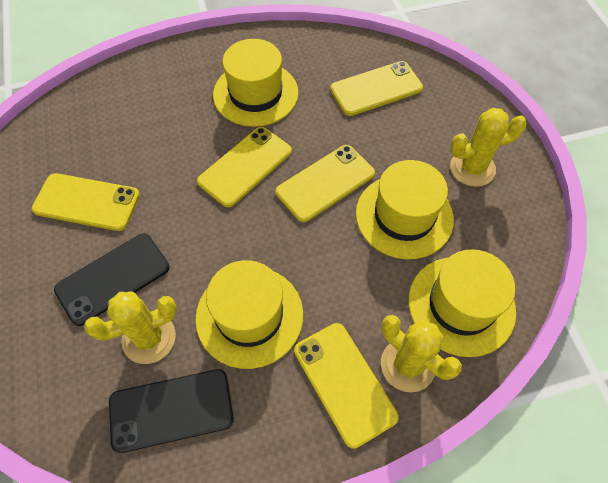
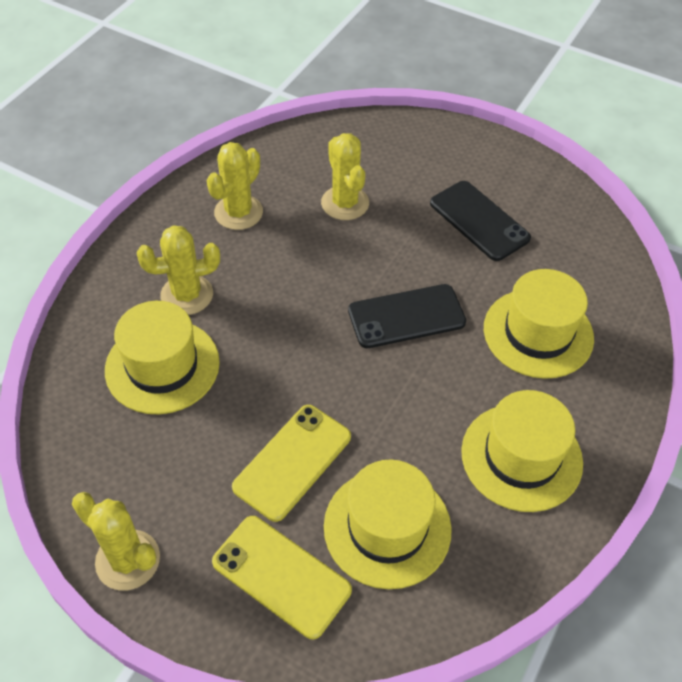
yellow cactus: 3 -> 4
yellow phone: 5 -> 2

